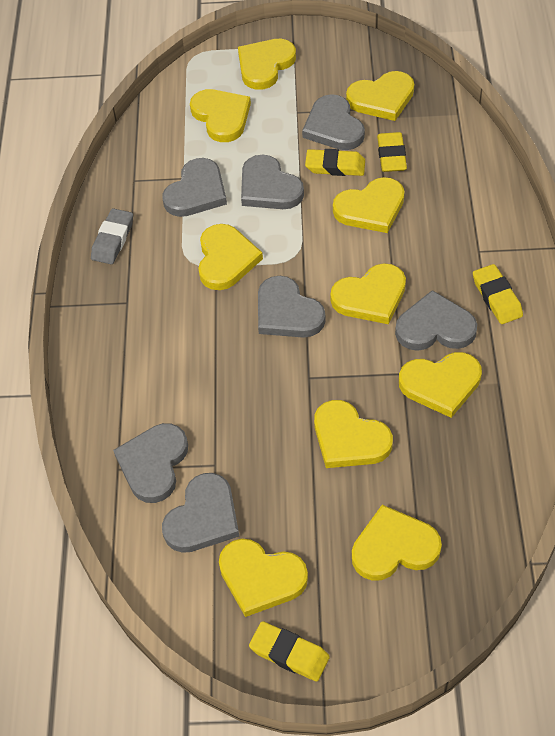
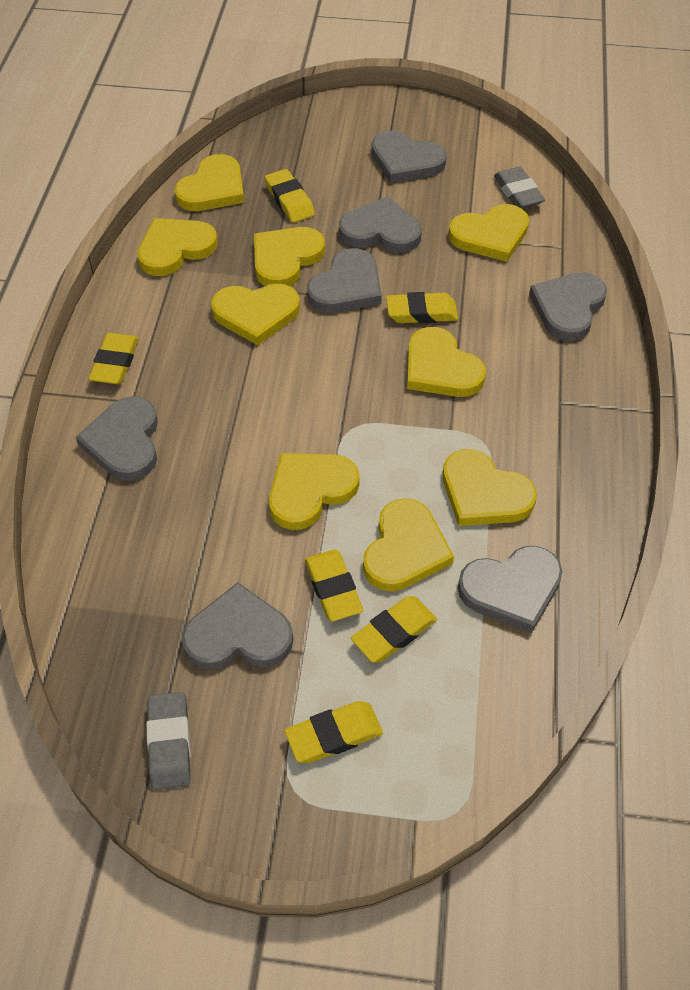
grey eraser: 1 -> 2
yellow eraser: 4 -> 6
yellow heart: 10 -> 9

